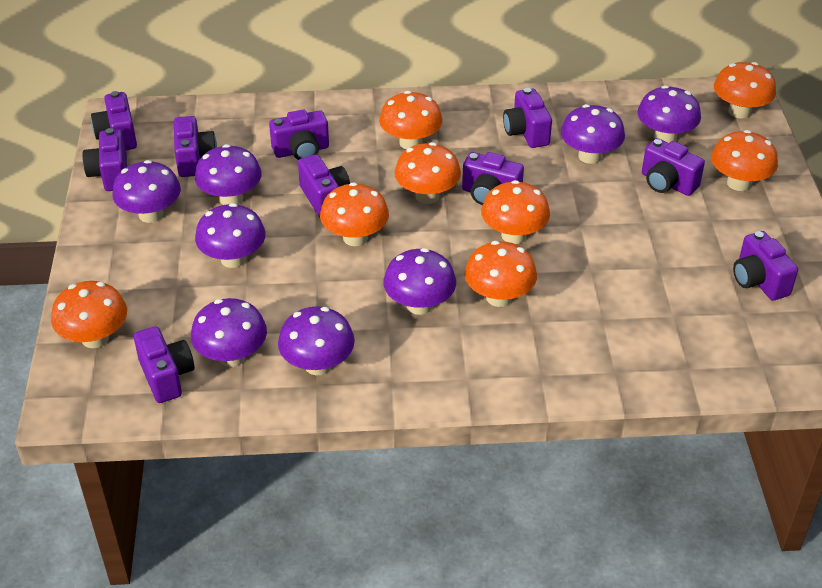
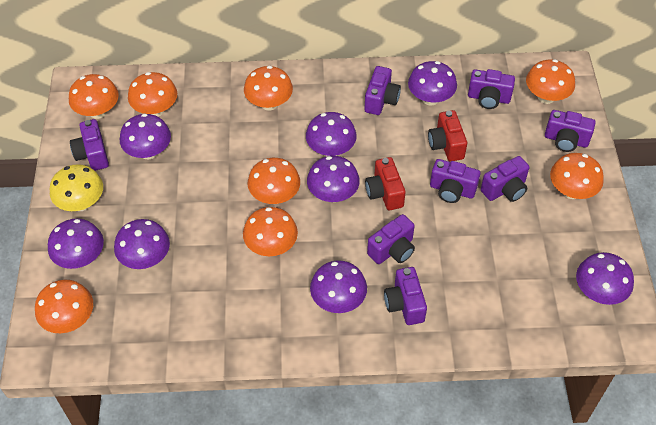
purple camera: 10 -> 8
red camera: 0 -> 2
yellow mushroom: 0 -> 1

